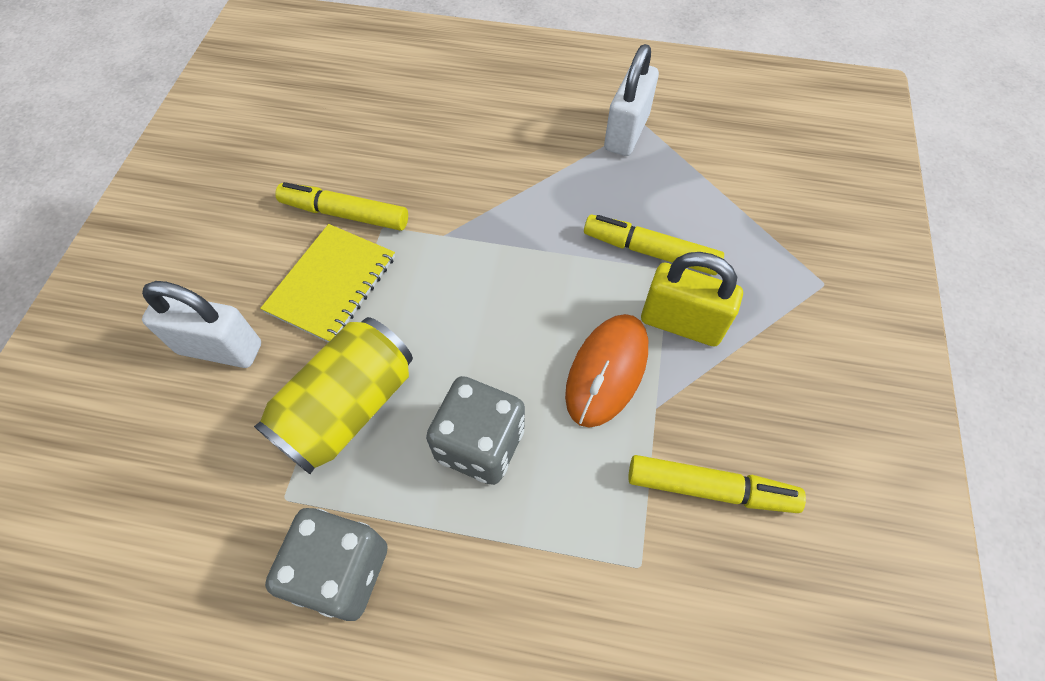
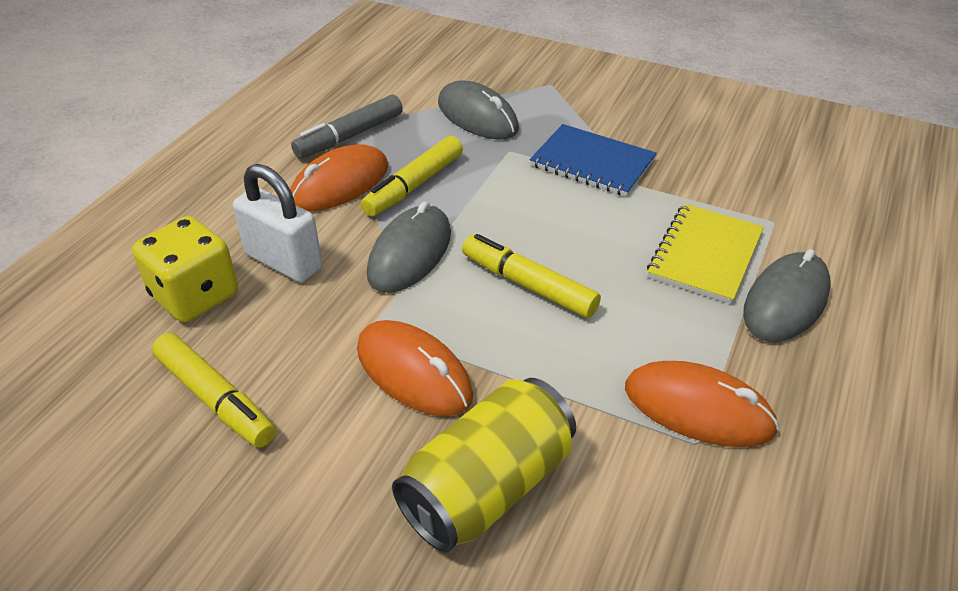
blue notebook: 0 -> 1
grey dice: 2 -> 0
grey marker: 0 -> 1
grey mouse: 0 -> 3
orange mouse: 1 -> 3
white padlock: 2 -> 1
yellow dice: 0 -> 1
yellow padlock: 1 -> 0

